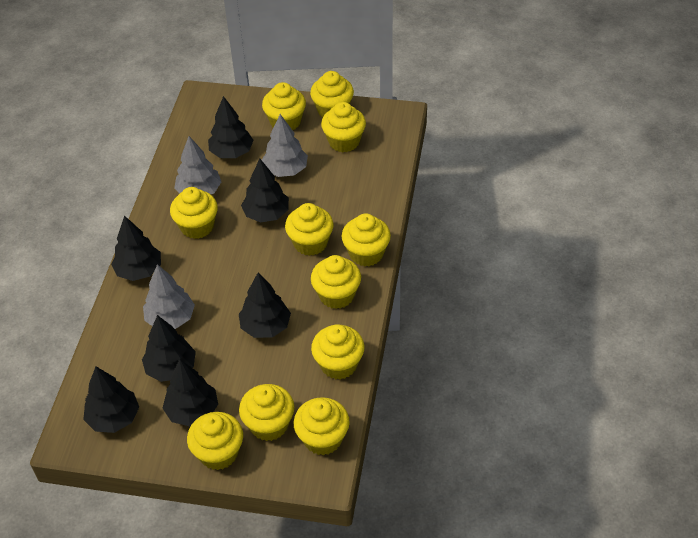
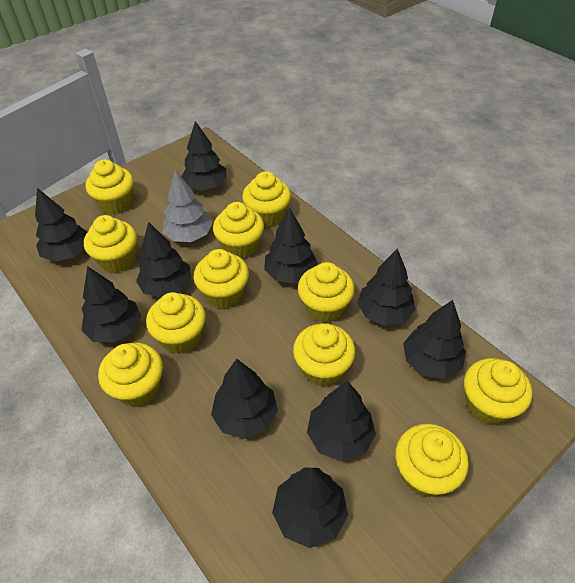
black tree: 7 -> 10
grey tree: 3 -> 1

